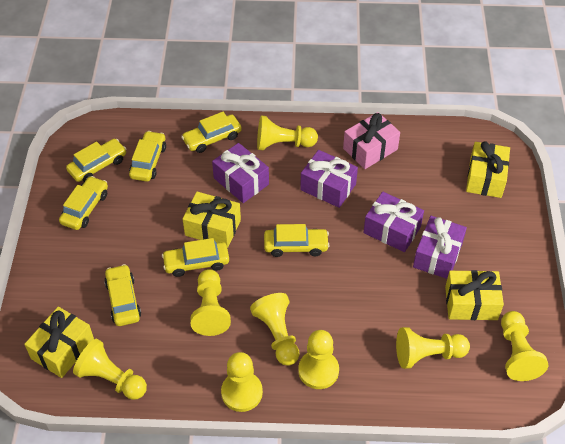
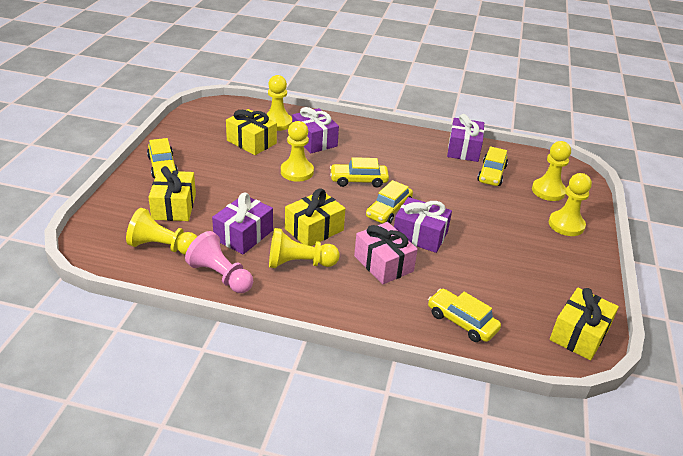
pink pawn: 0 -> 1
yellow car: 7 -> 5
yellow pawn: 8 -> 6

